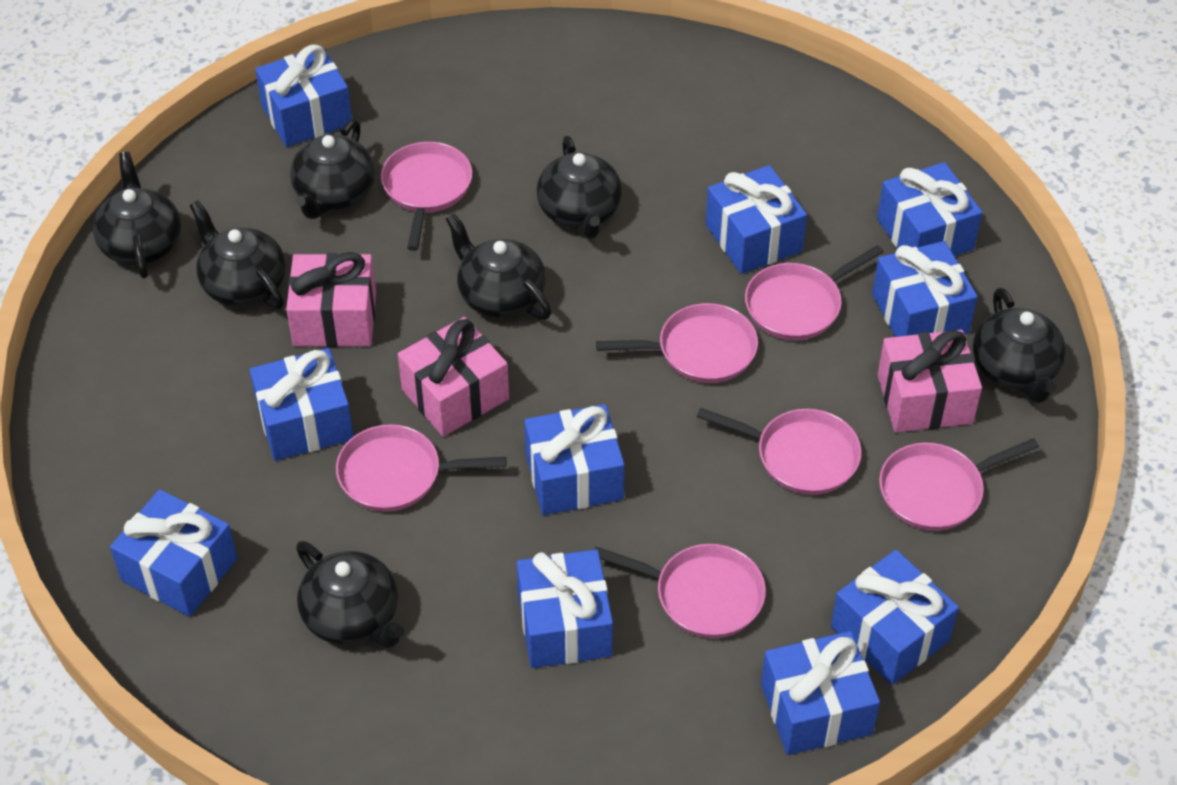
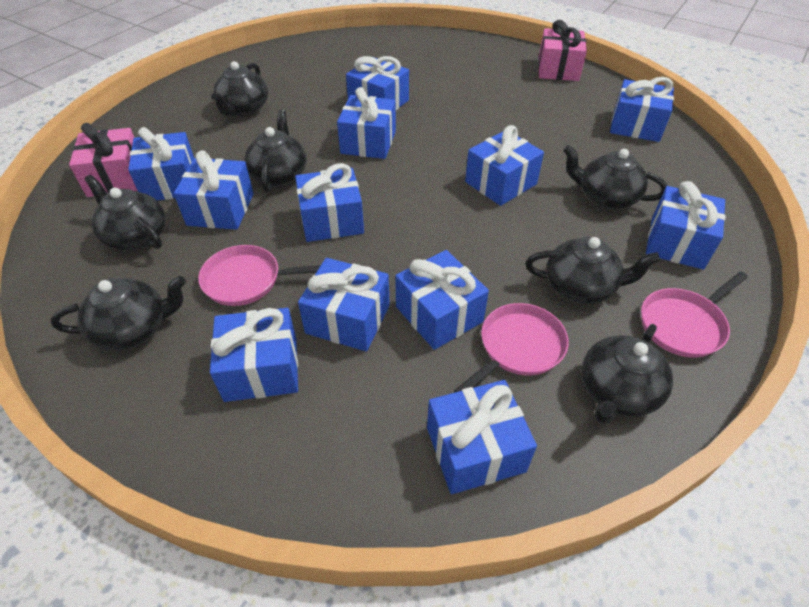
blue gift: 10 -> 12
pink gift: 3 -> 2
pink pan: 7 -> 3

